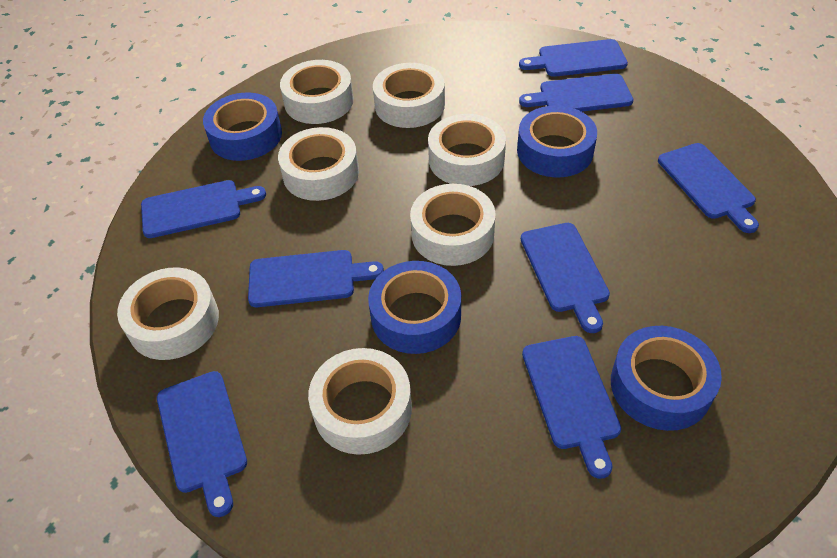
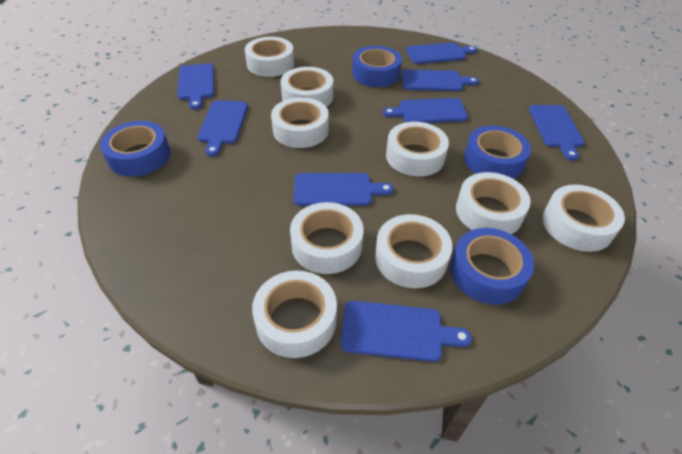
white tape: 7 -> 9

